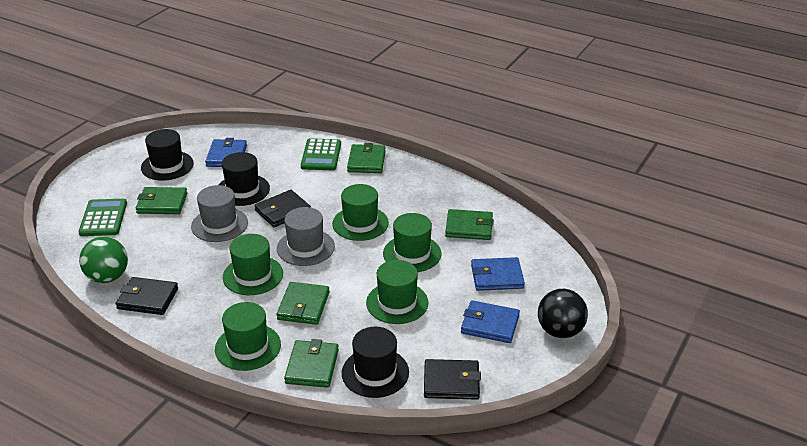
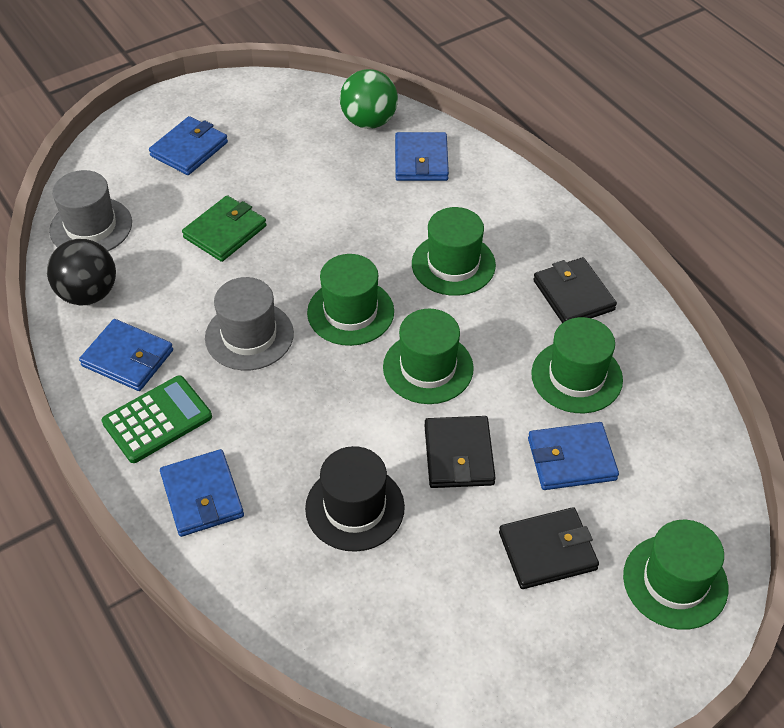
black hat: 3 -> 1
blue wallet: 3 -> 5
green calculator: 2 -> 1
green wallet: 5 -> 1

